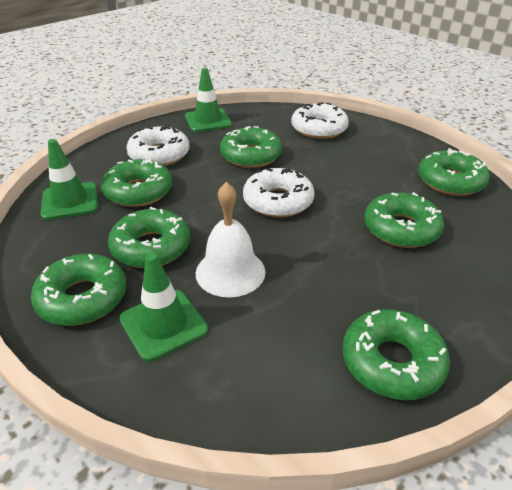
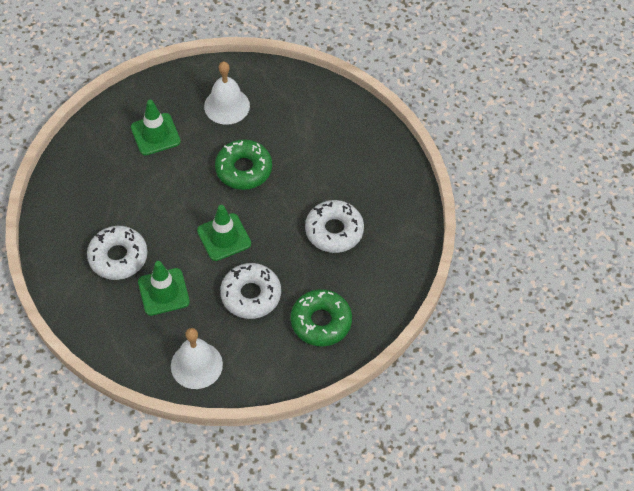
green donut: 7 -> 2
white bell: 1 -> 2

